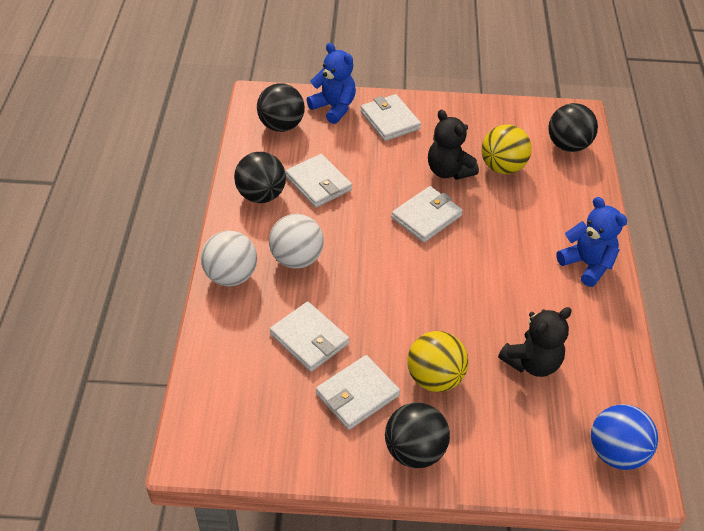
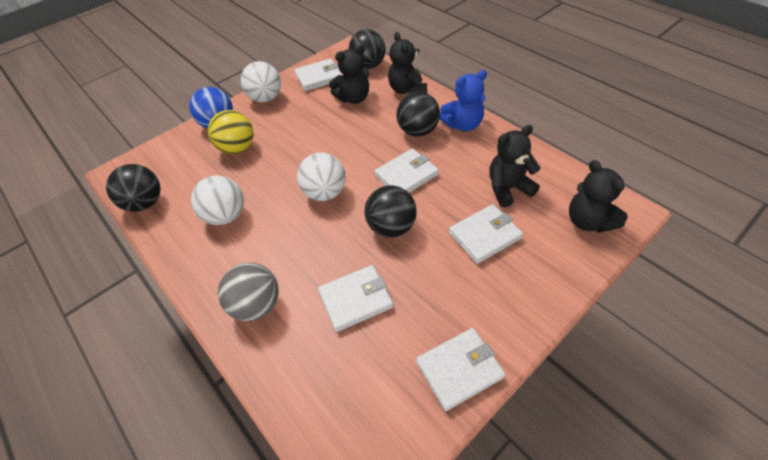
black teddy bear: 2 -> 4
blue teddy bear: 2 -> 1
grey ball: 0 -> 1
white ball: 2 -> 3
yellow ball: 2 -> 1

